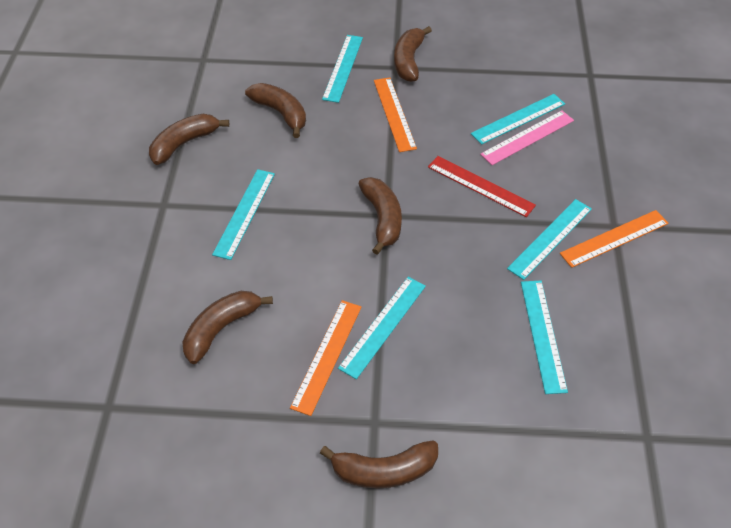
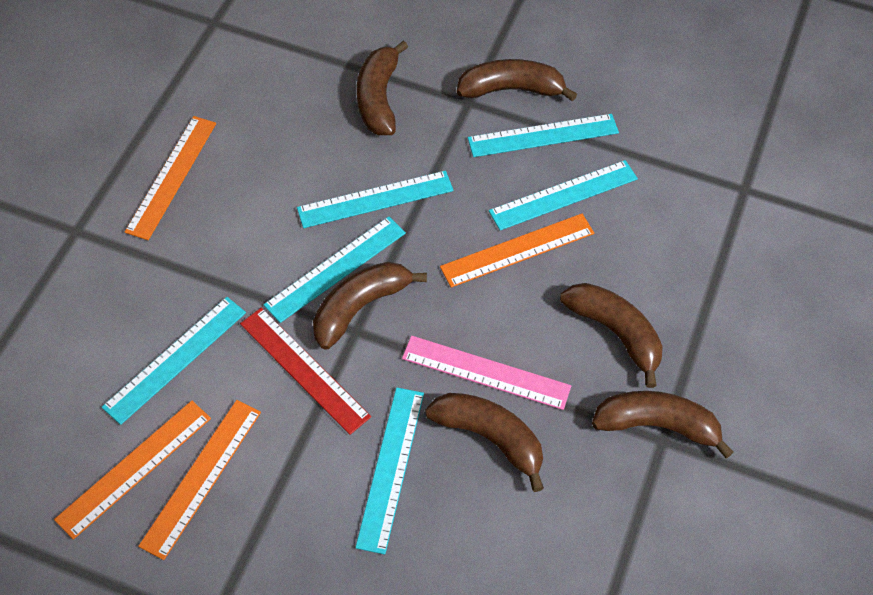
orange ruler: 3 -> 4

